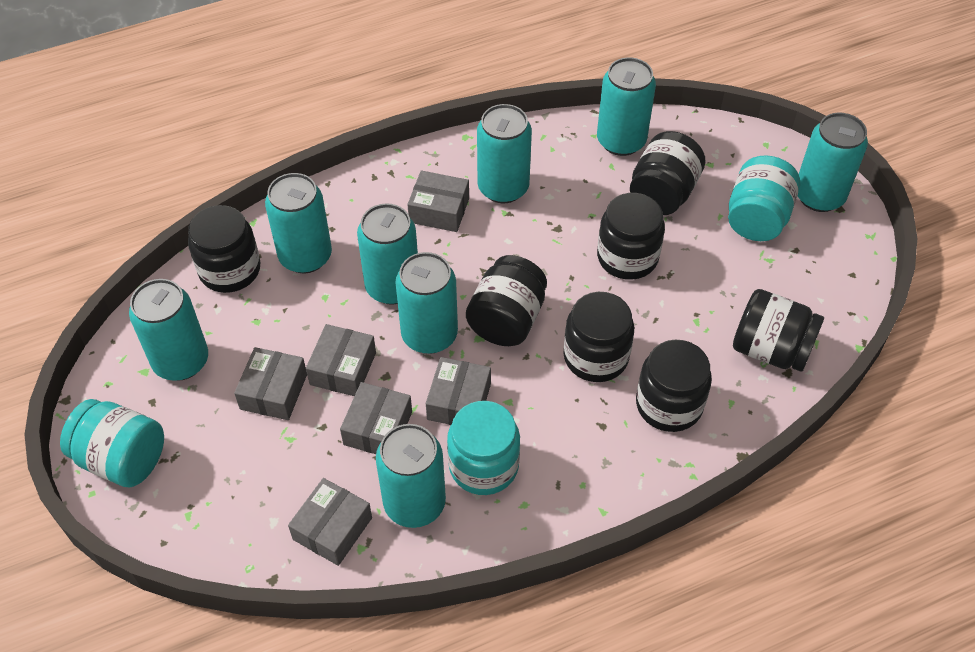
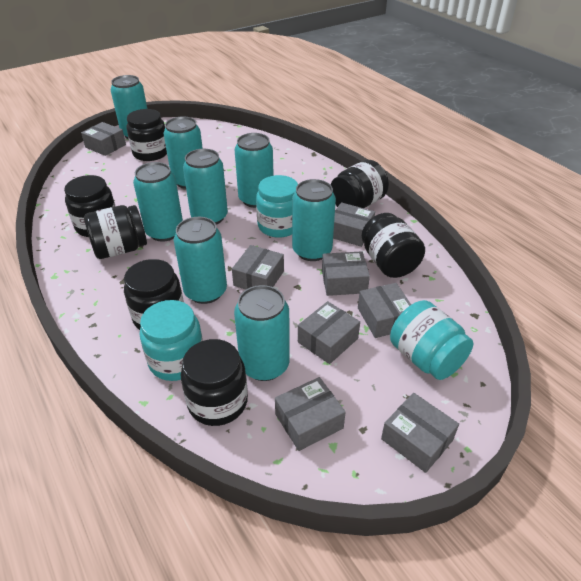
grey box: 6 -> 8

